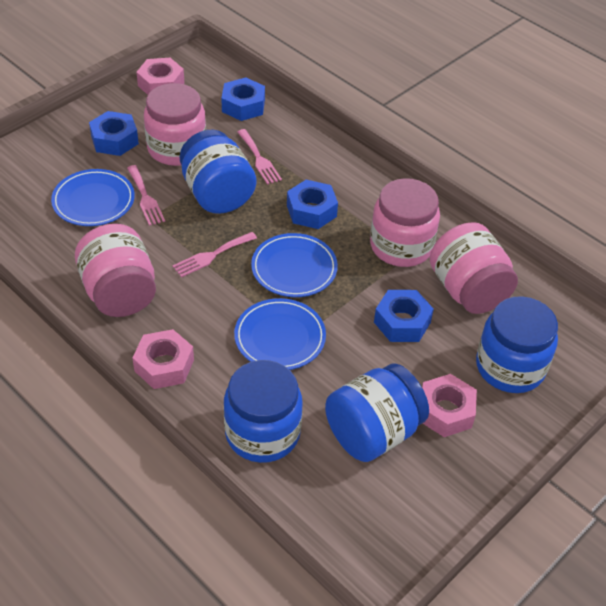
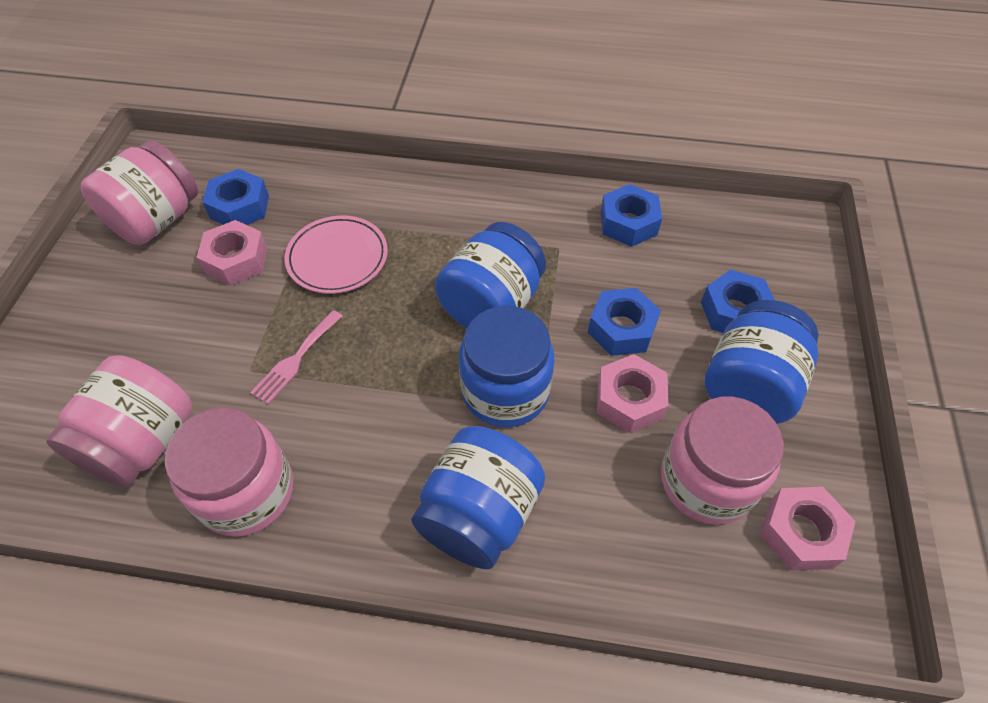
blue plate: 3 -> 0
pink fork: 3 -> 1
pink plate: 0 -> 1

